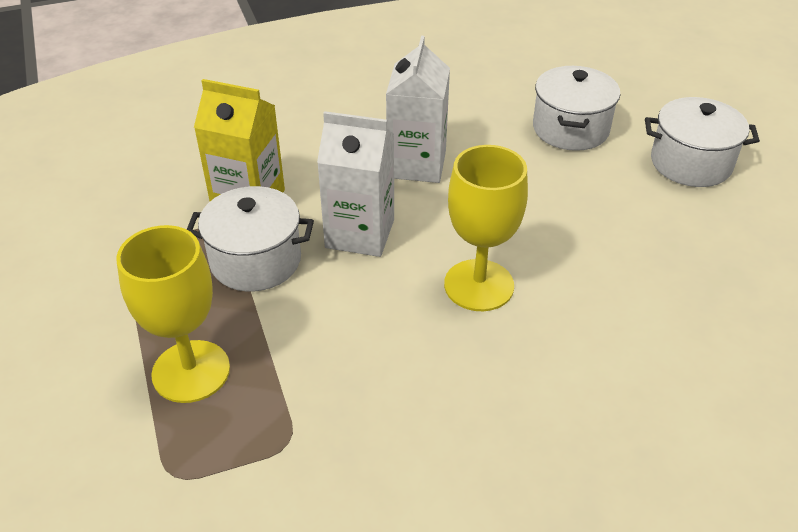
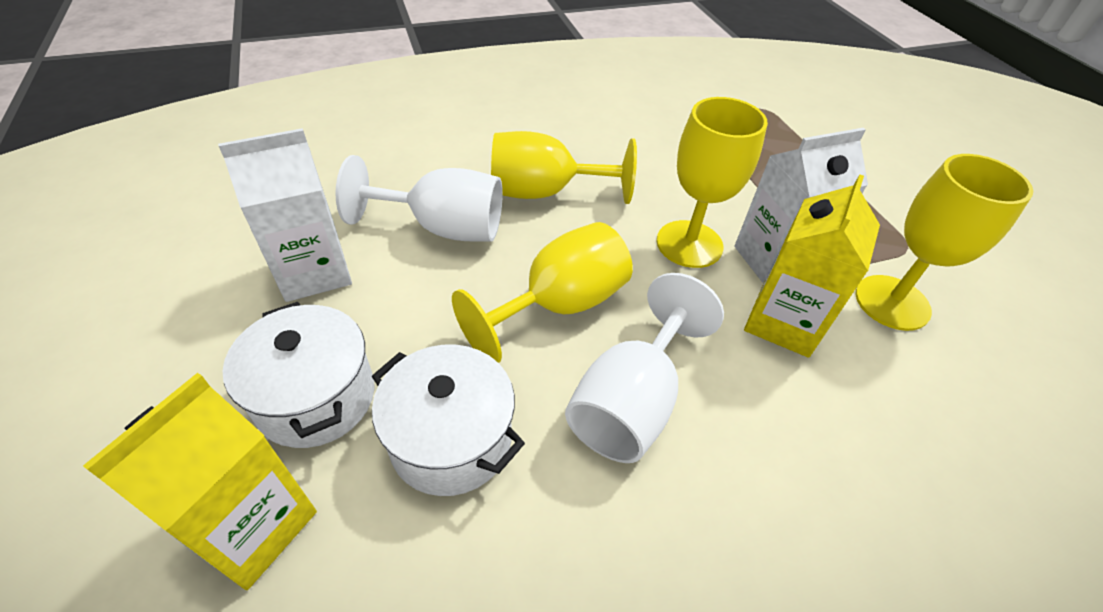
white goblet: 0 -> 2
white pot: 3 -> 2
yellow carton: 1 -> 2
yellow goblet: 2 -> 4

